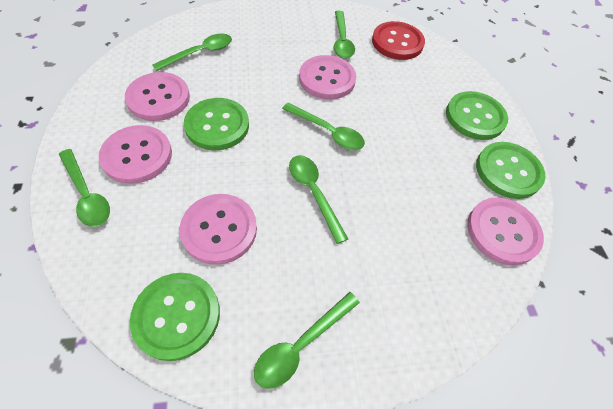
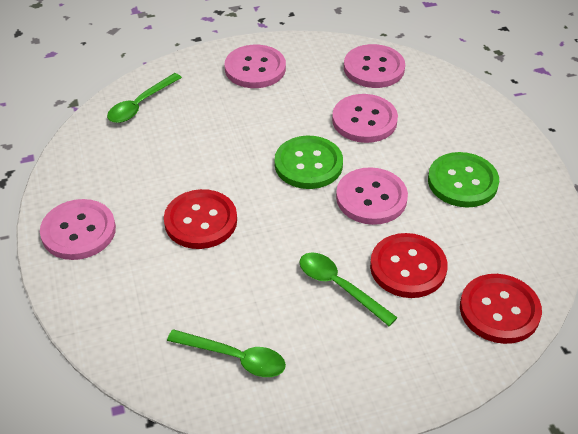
green button: 4 -> 2
green spoon: 6 -> 3
red button: 1 -> 3

